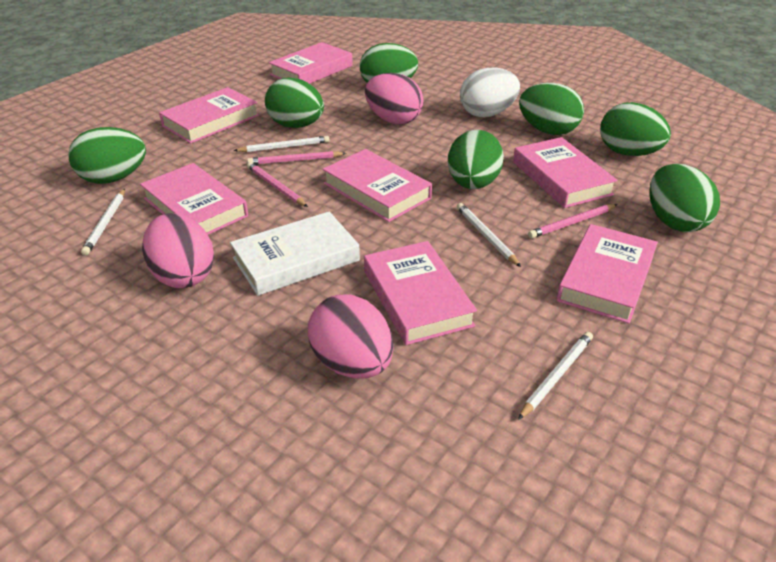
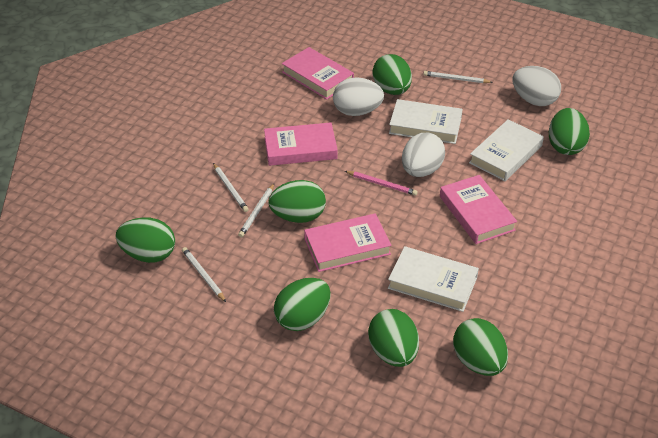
pink book: 7 -> 4
pink egg: 3 -> 0
pink pencil: 3 -> 1
white book: 1 -> 3
white egg: 1 -> 3

